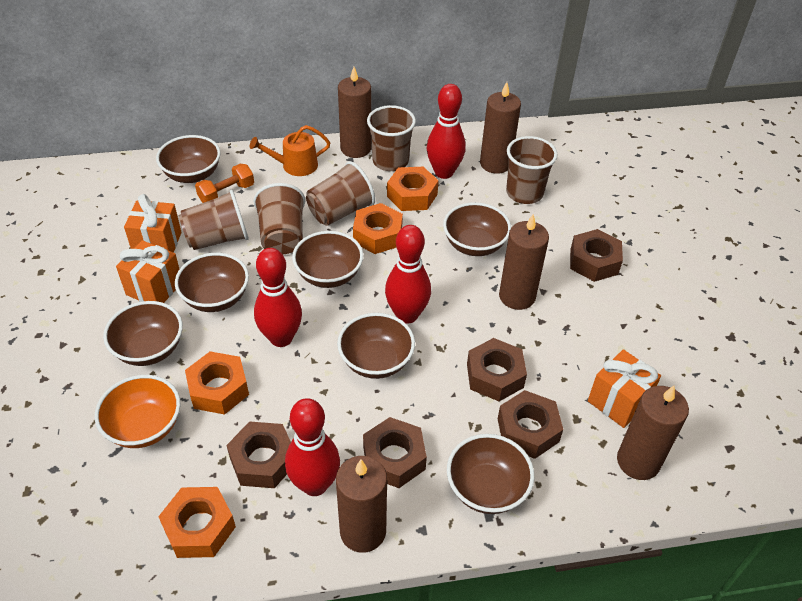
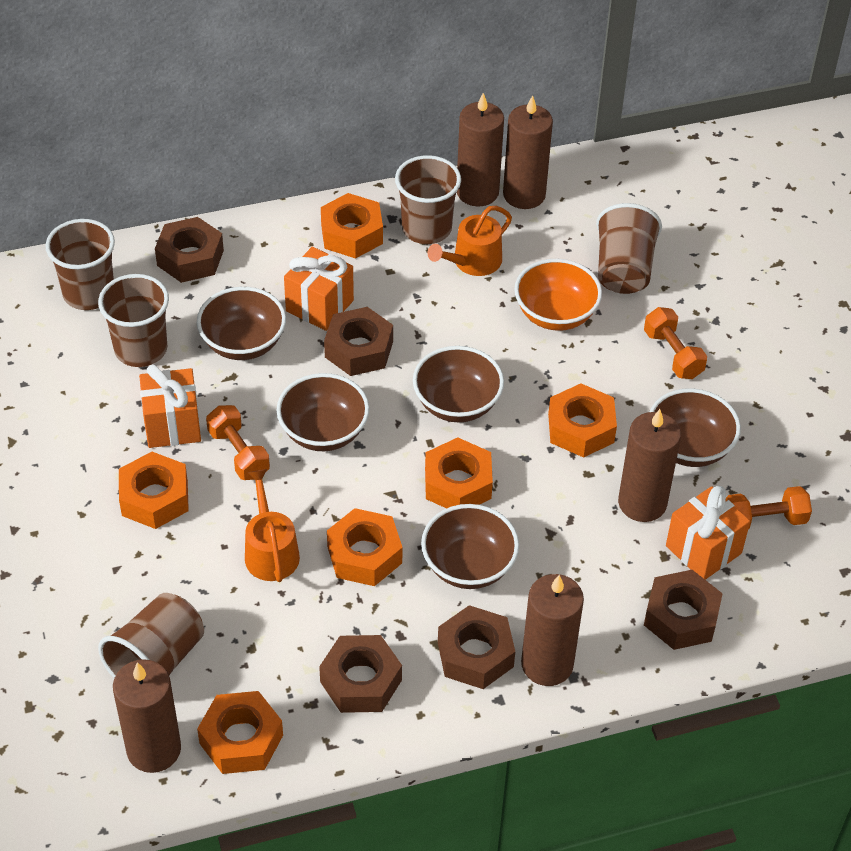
brown bowl: 7 -> 5
orange dumbbell: 1 -> 3
orange nut: 4 -> 6
orange watering can: 1 -> 2
red bowling pin: 4 -> 0

